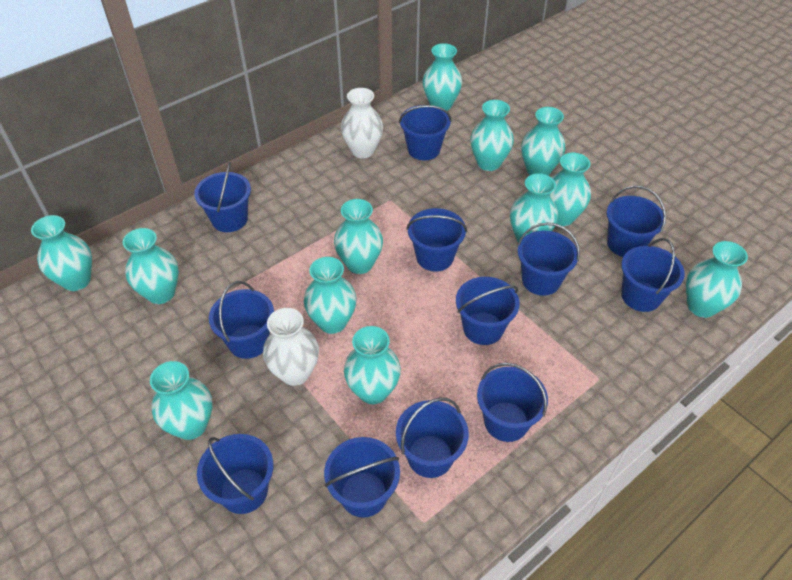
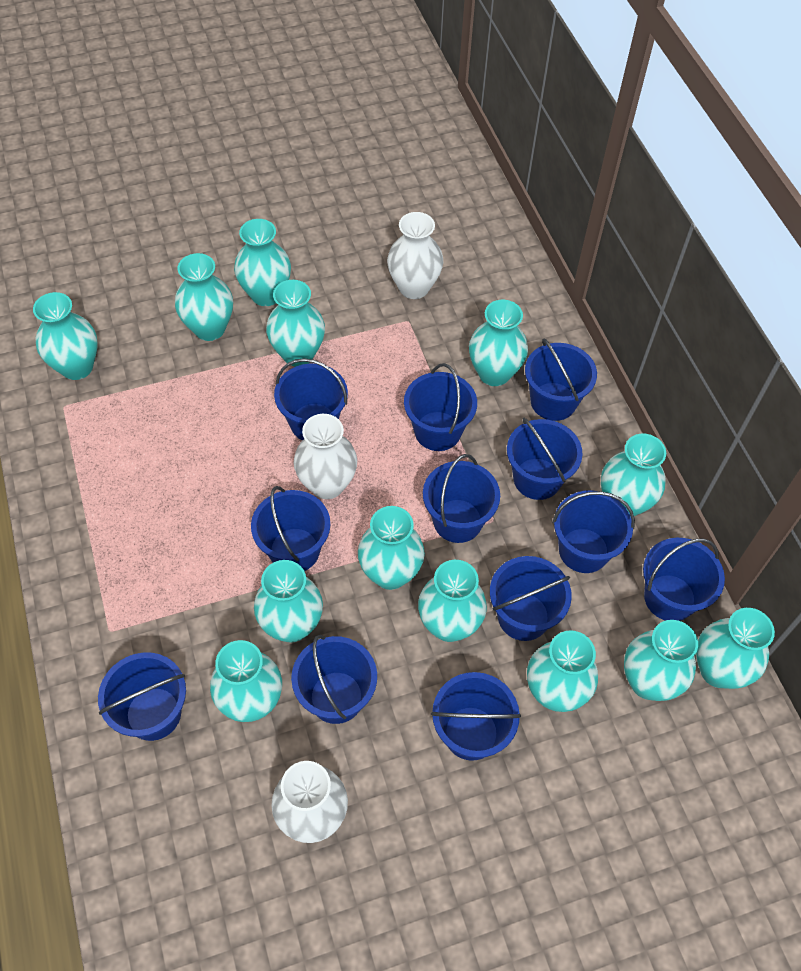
turquoise vase: 12 -> 13
white vase: 2 -> 3

